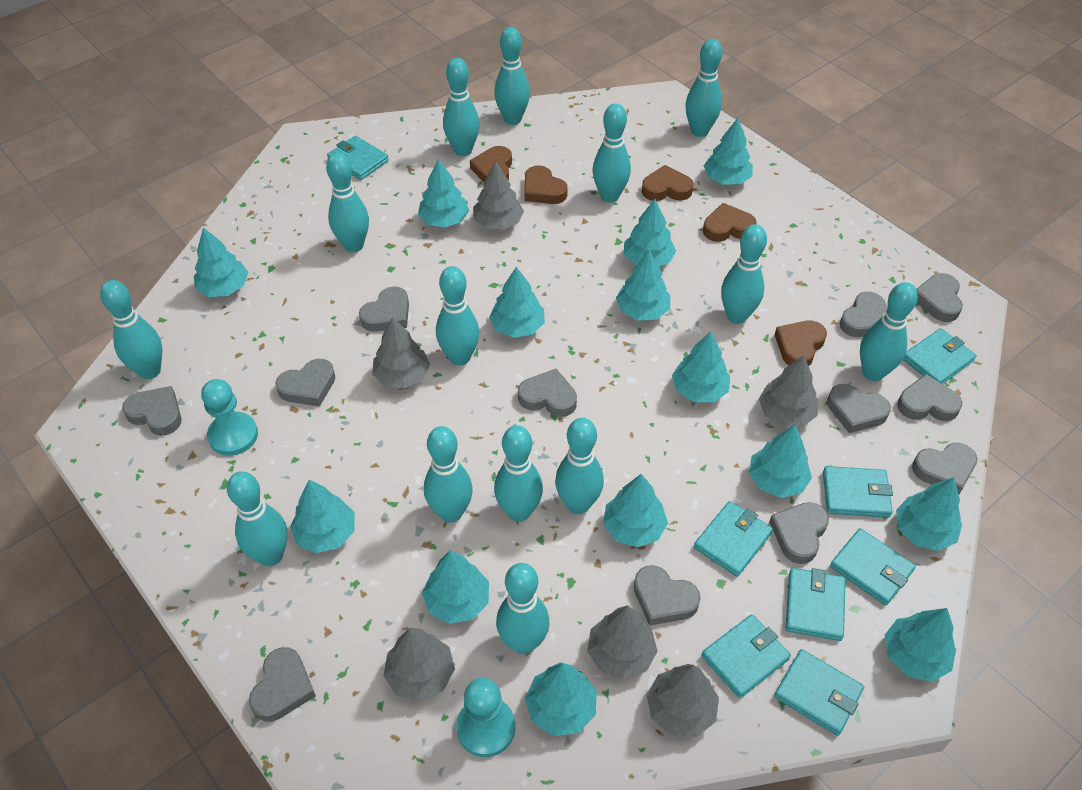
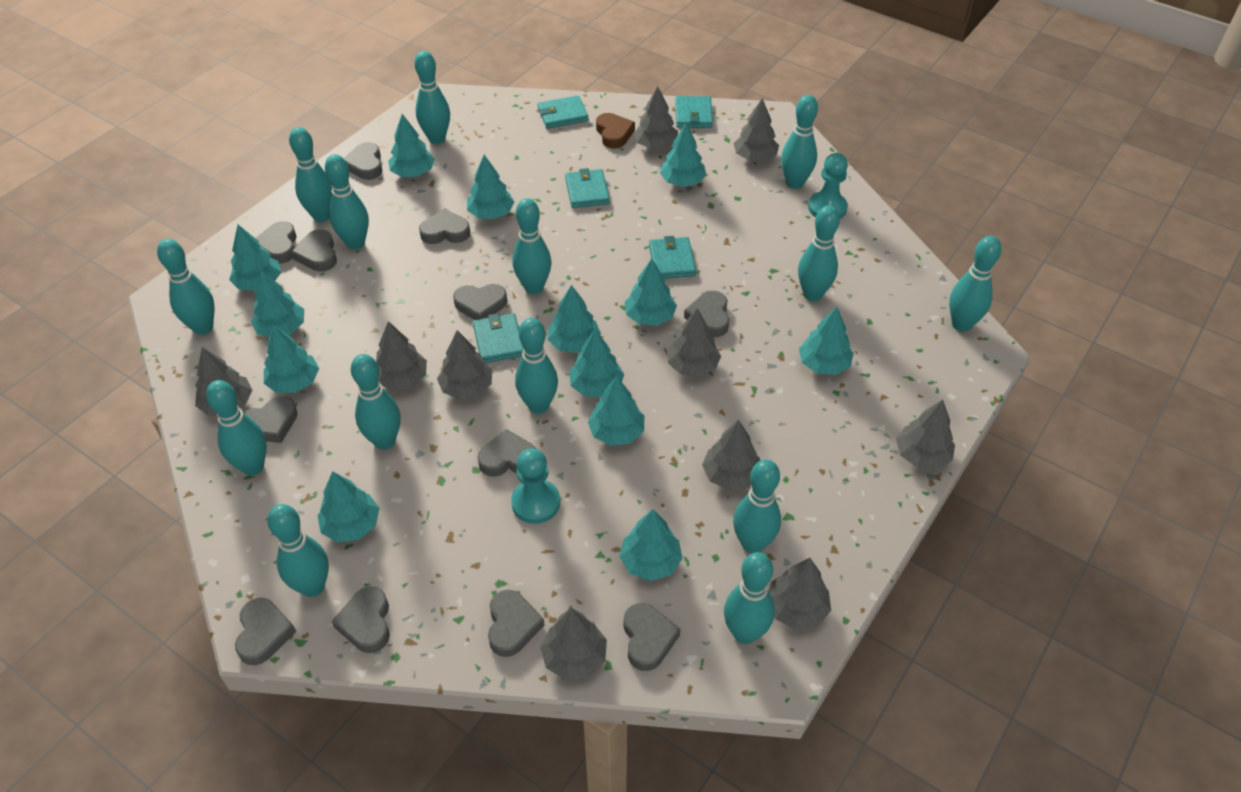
brown heart: 5 -> 1
grey tree: 6 -> 10
turquoise tree: 14 -> 13
turquoise wallet: 8 -> 5

